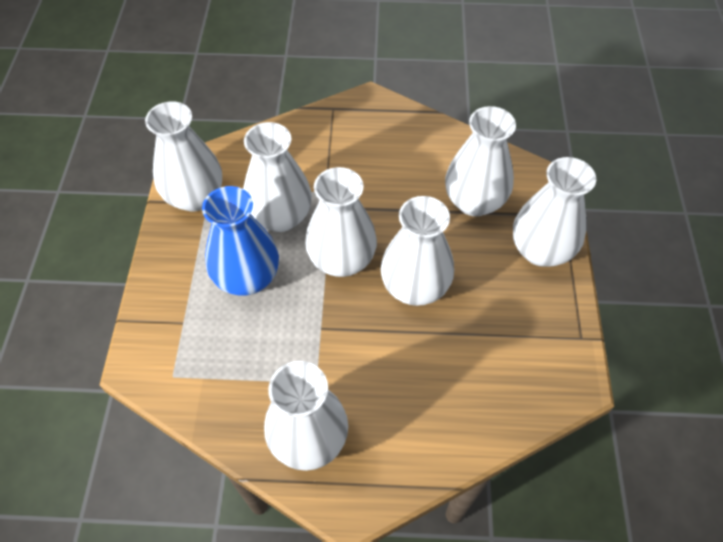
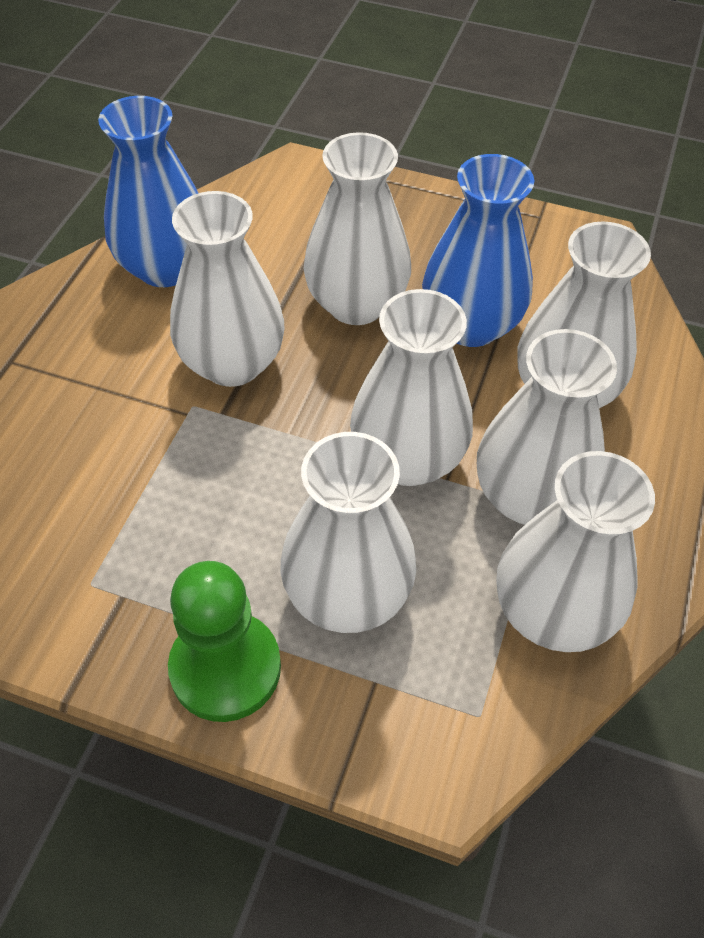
blue vase: 1 -> 2
green pawn: 0 -> 1

